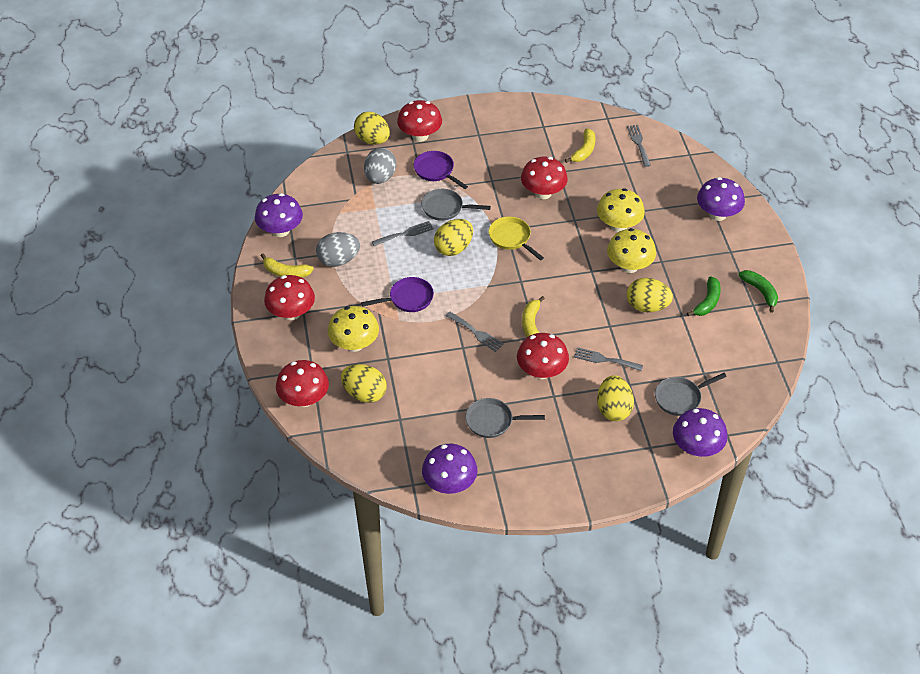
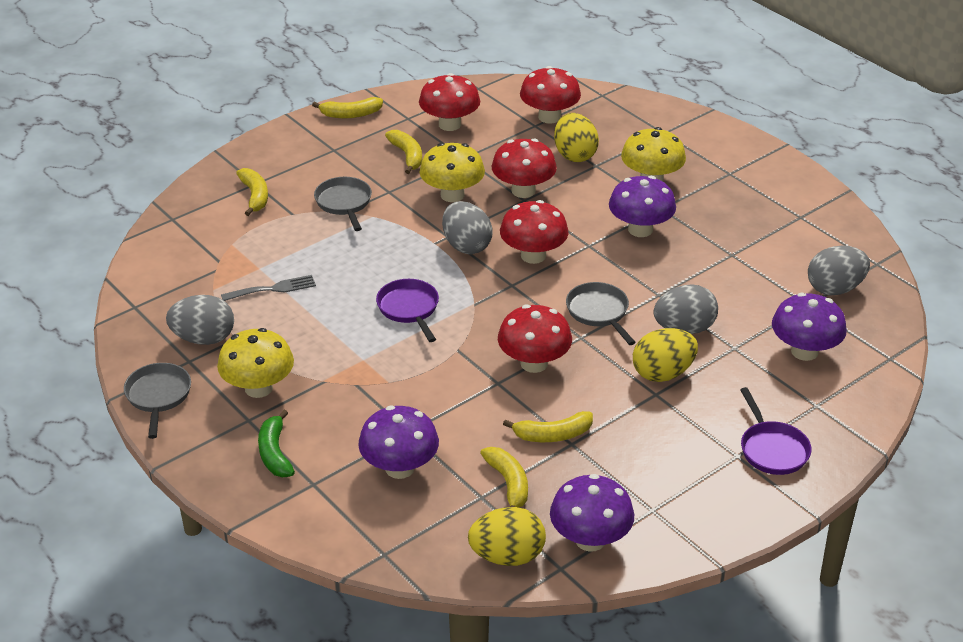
green banana: 2 -> 1
grey egg: 2 -> 4
grey fork: 4 -> 1
yellow banana: 3 -> 5
yellow egg: 5 -> 3
yellow pan: 1 -> 0

